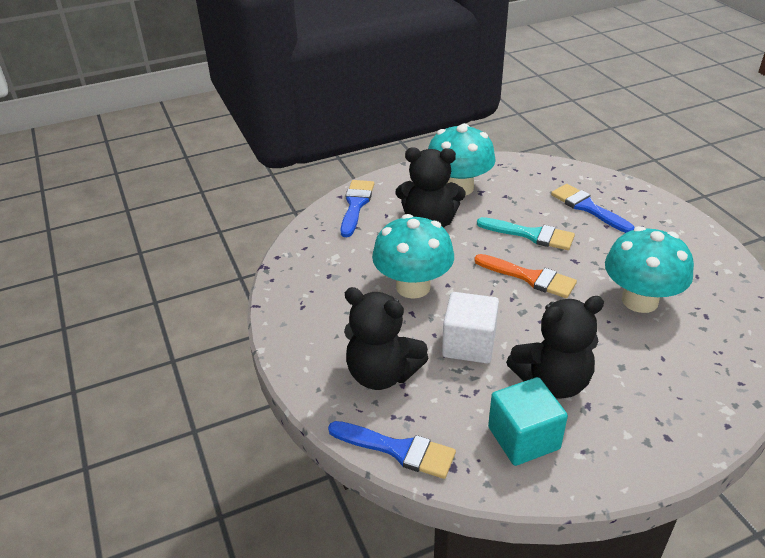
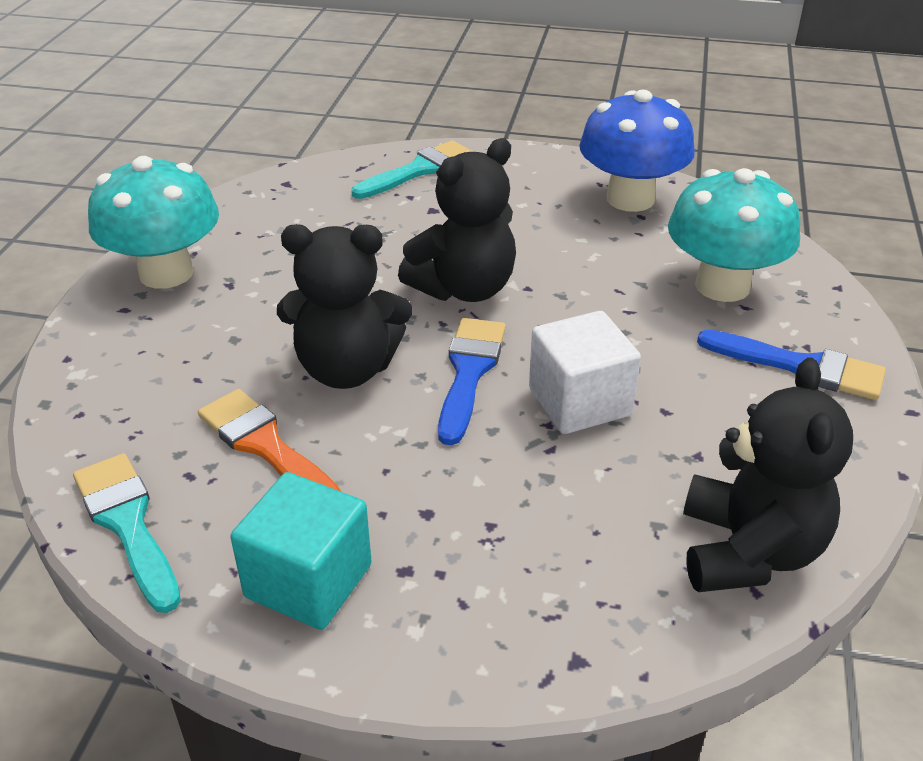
blue brush: 3 -> 2
blue mushroom: 0 -> 1
turquoise brush: 1 -> 2
turquoise mushroom: 3 -> 2

